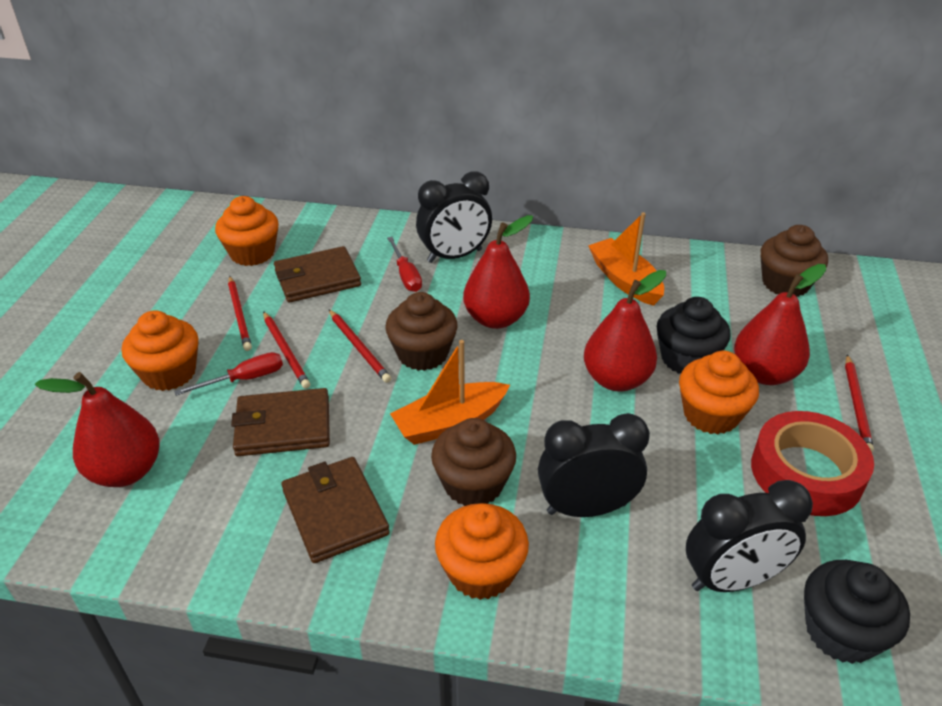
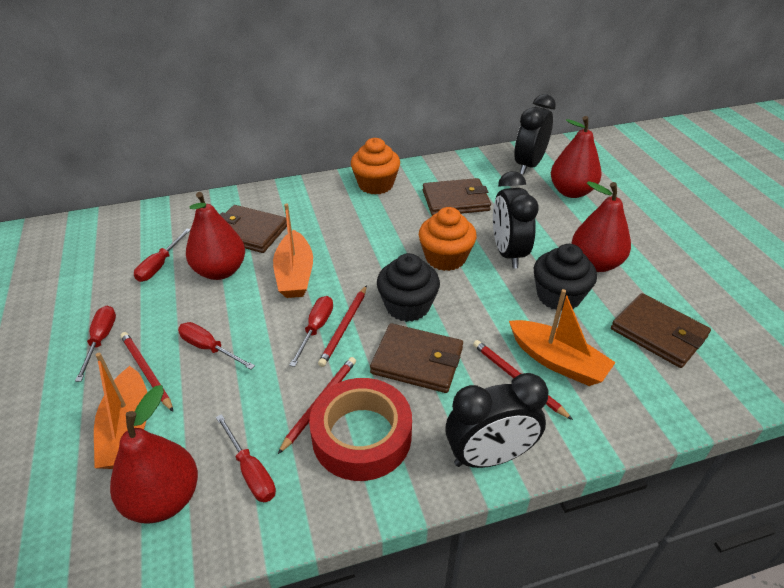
brown cupcake: 3 -> 0
brown wallet: 3 -> 4
orange boat: 2 -> 3
orange cupcake: 4 -> 2
red screwdriver: 2 -> 5

